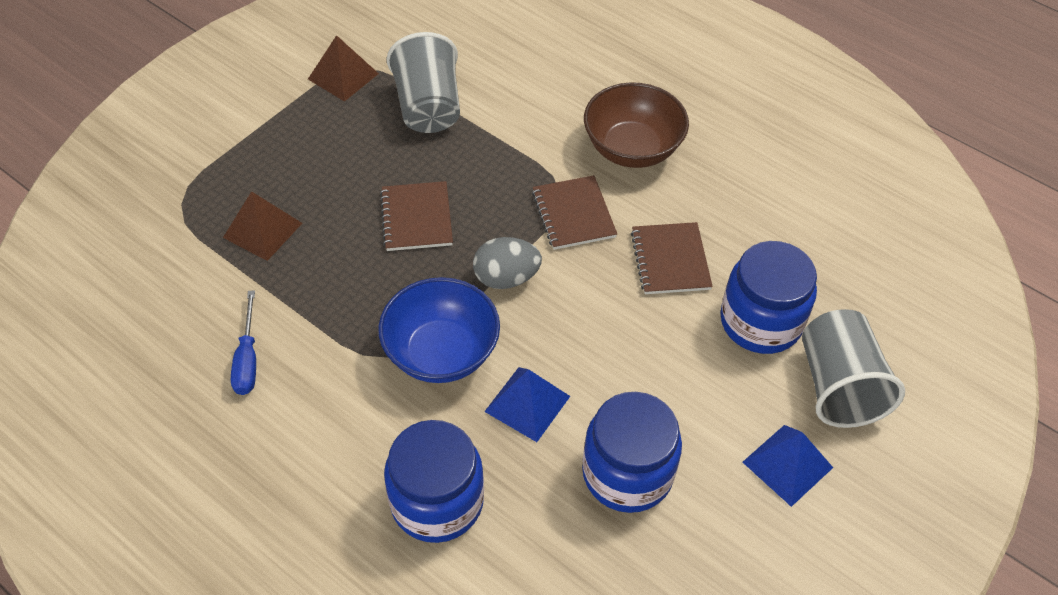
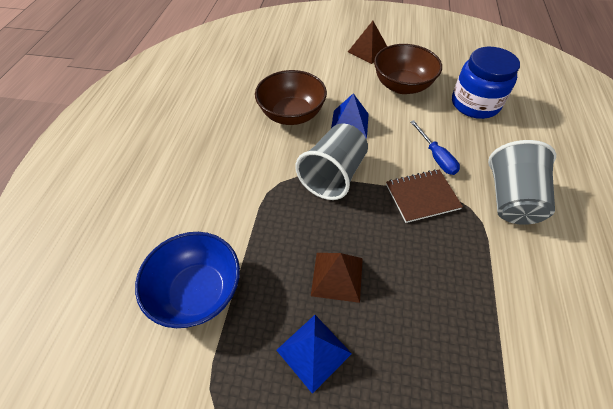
blue jar: 3 -> 1
brown bowl: 1 -> 2
brown notebook: 3 -> 1
grey egg: 1 -> 0

